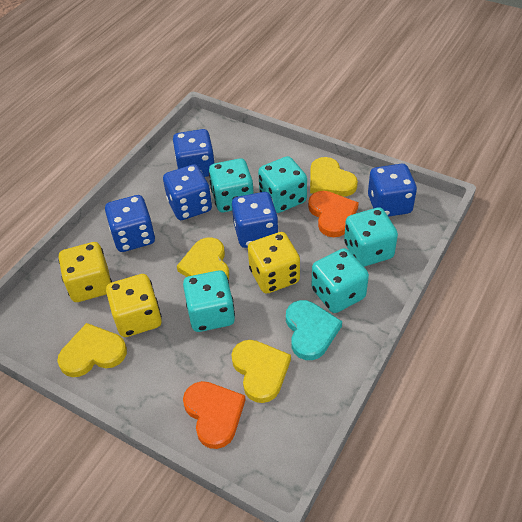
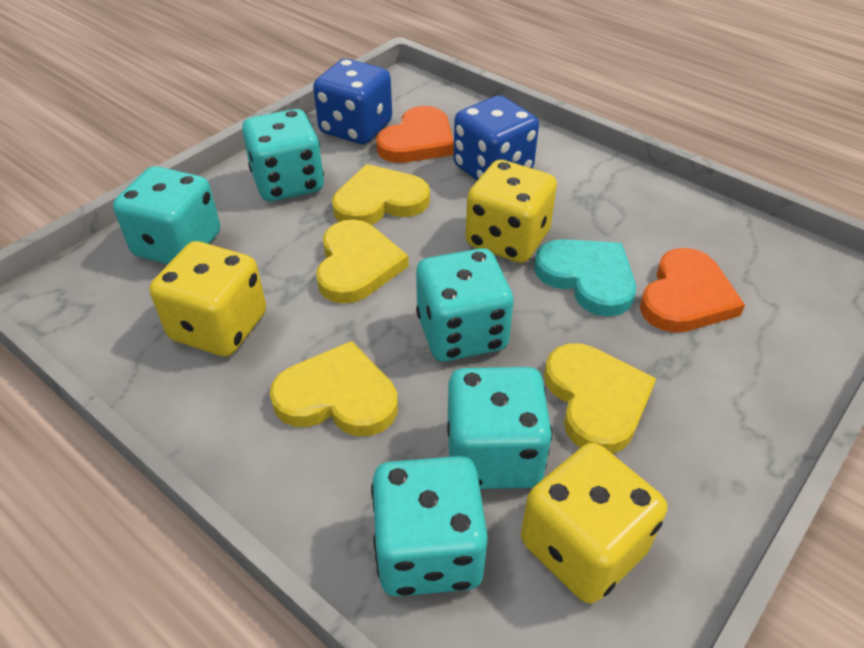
blue dice: 5 -> 2

